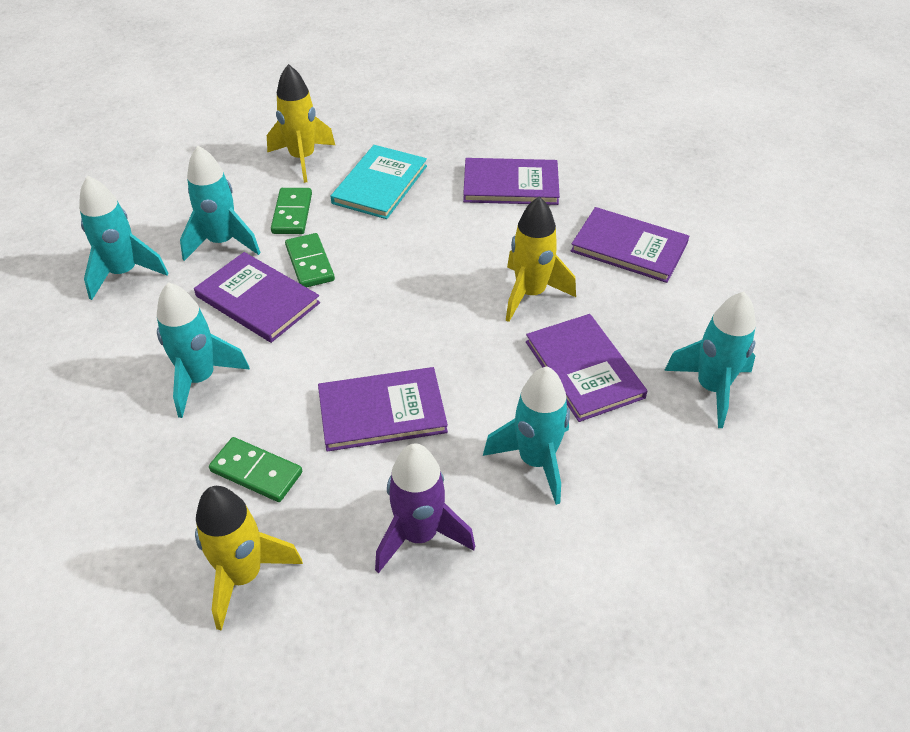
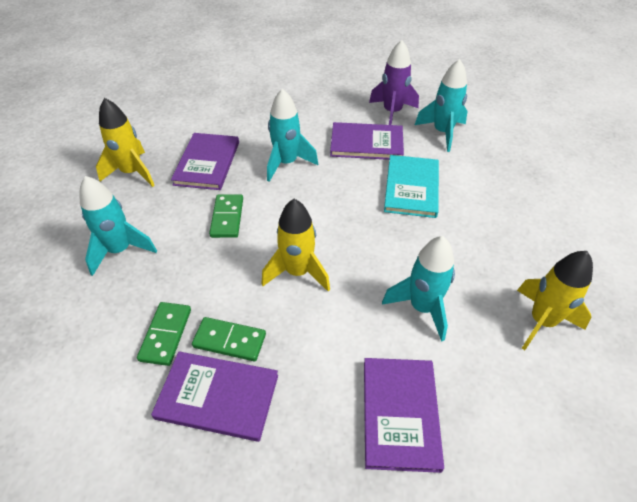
purple book: 5 -> 4
turquoise rocket: 5 -> 4

